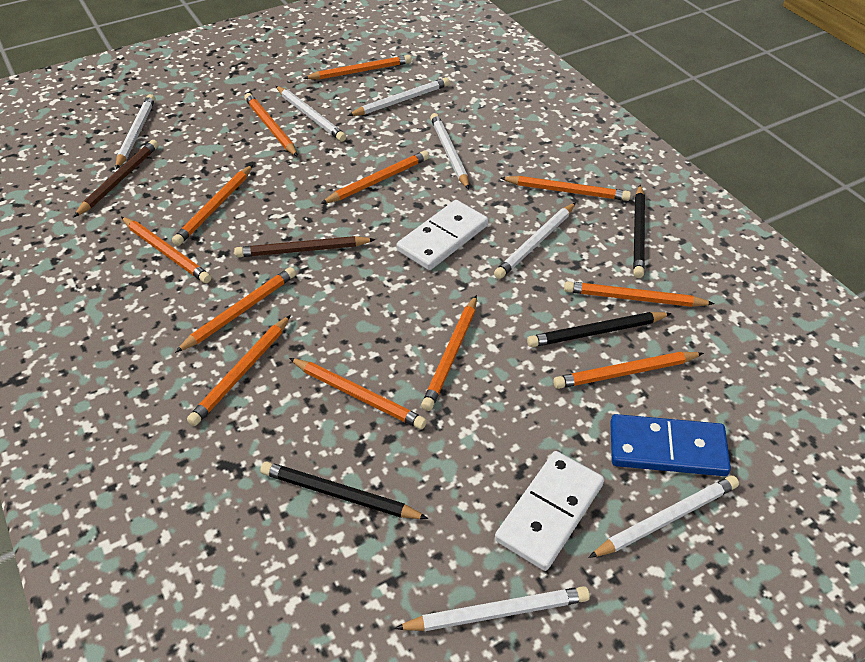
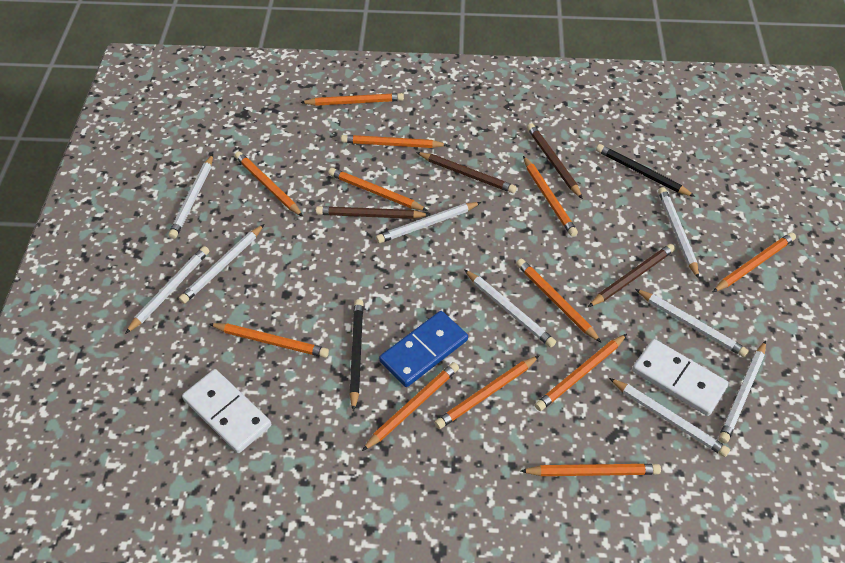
black pencil: 3 -> 2
brown pencil: 2 -> 4
white pencil: 7 -> 9

